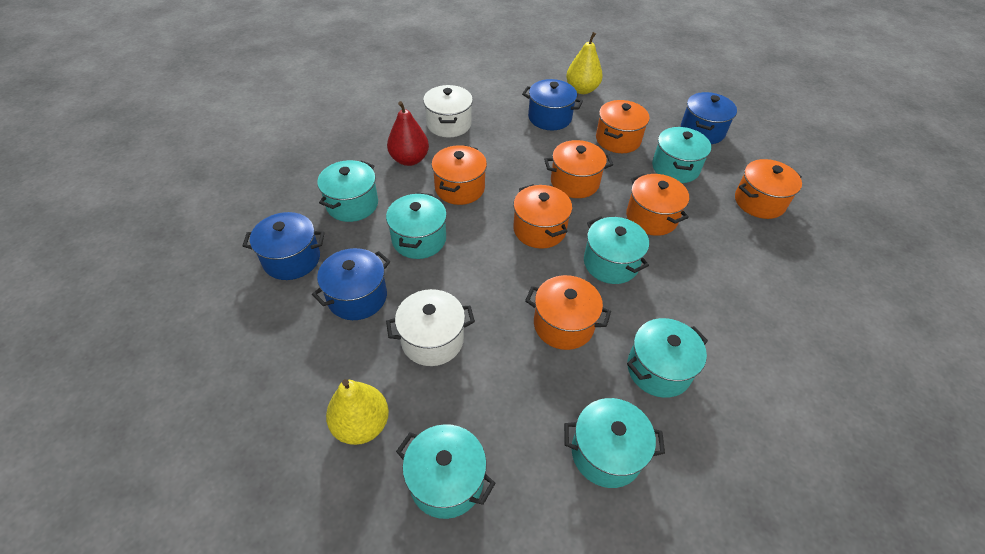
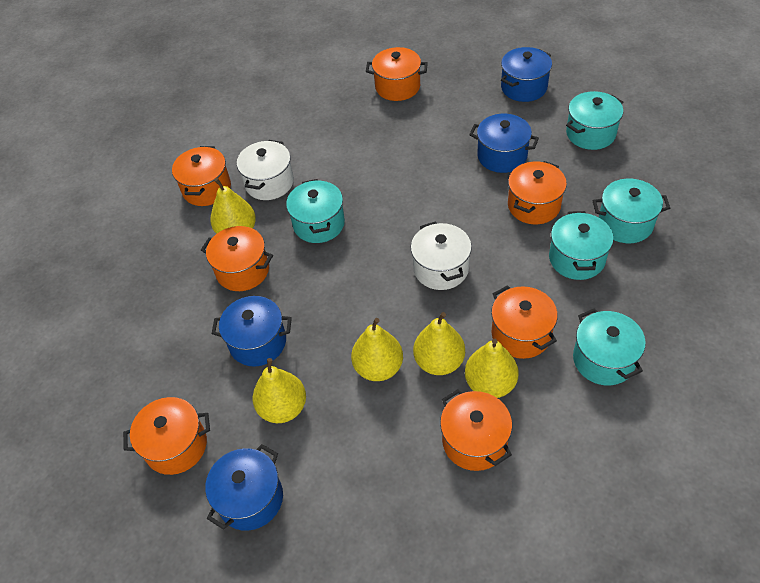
red pear: 1 -> 0
turquoise pot: 7 -> 5
yellow pear: 2 -> 5

